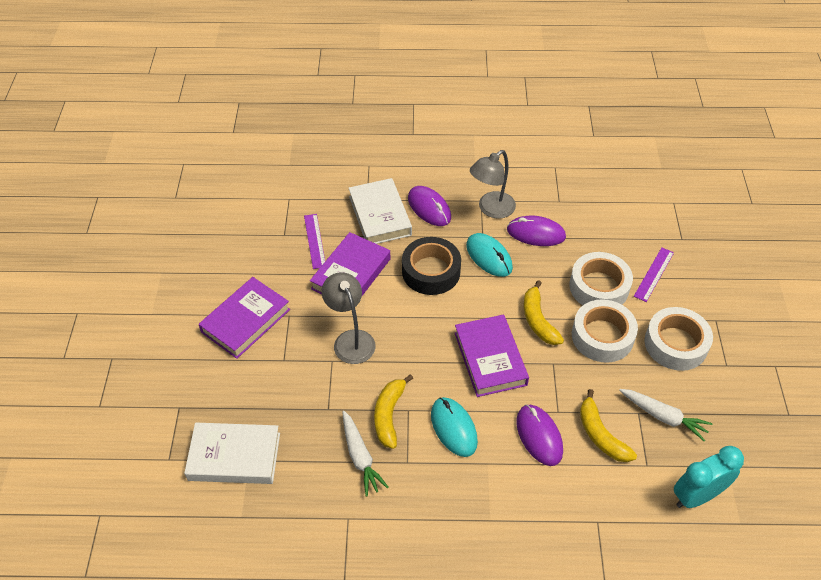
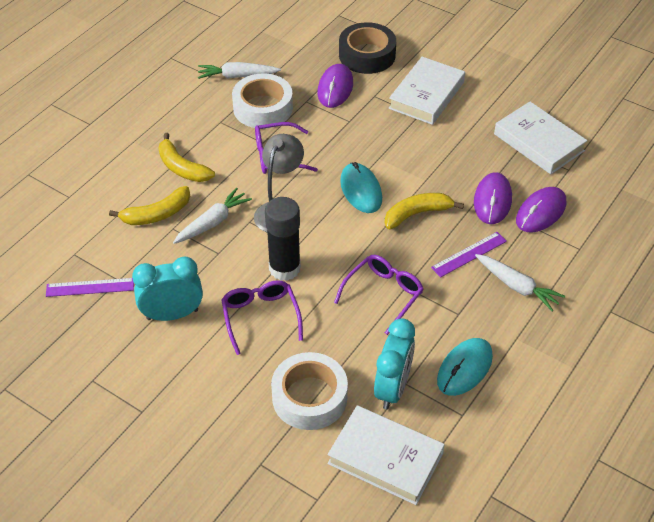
black glue stick: 0 -> 1
grey lamp: 2 -> 1
purple book: 3 -> 0
purple glasses: 0 -> 3
turquoise clock: 1 -> 2
white book: 2 -> 3
white carrot: 2 -> 3
white tape: 3 -> 2

